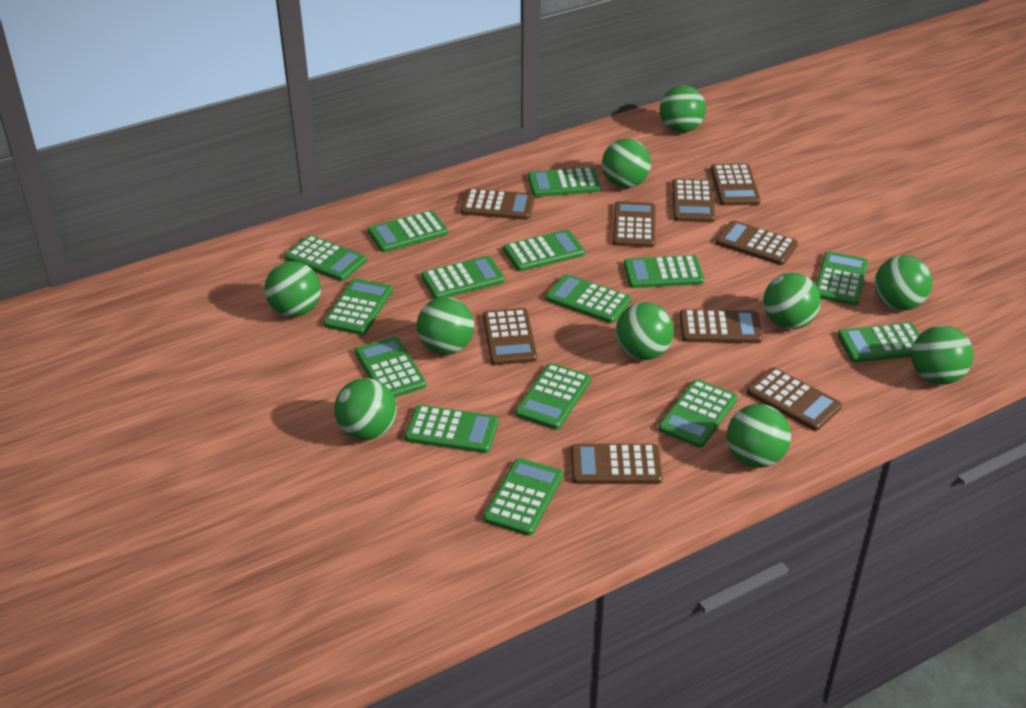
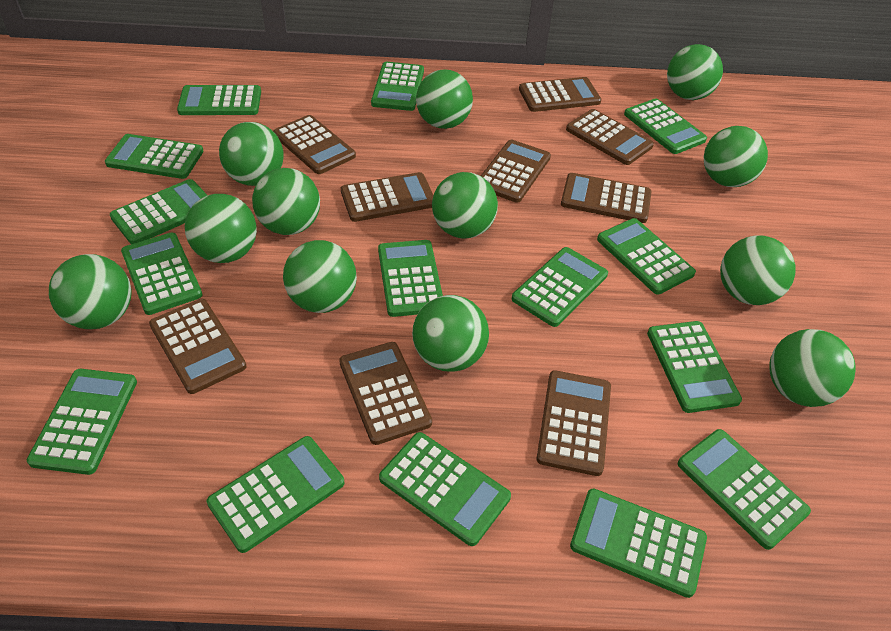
green ball: 10 -> 12

